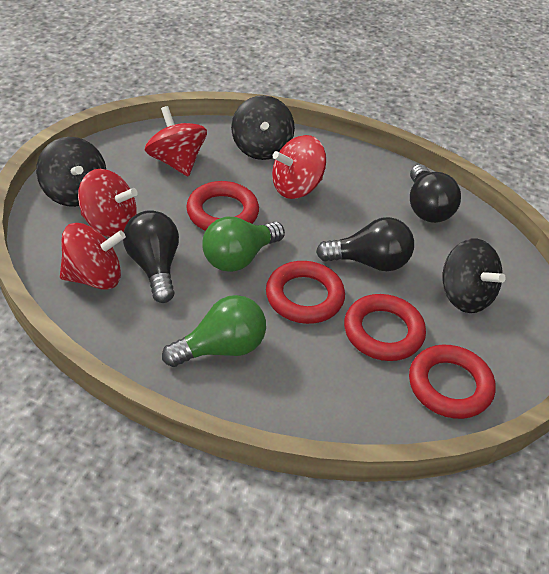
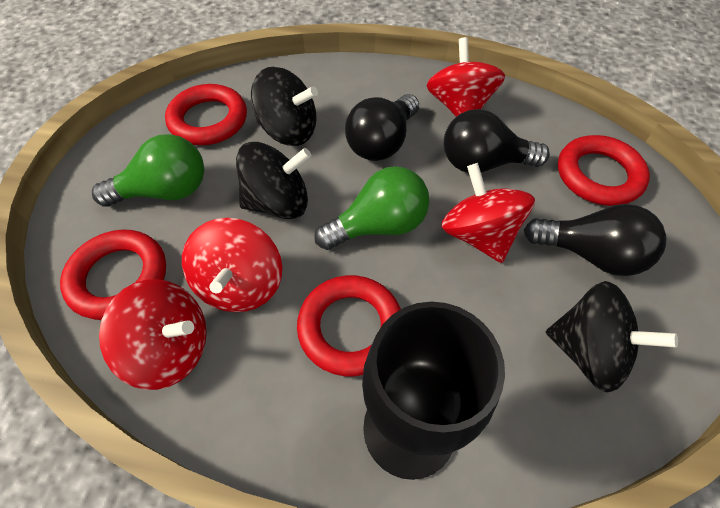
black goblet: 0 -> 1

